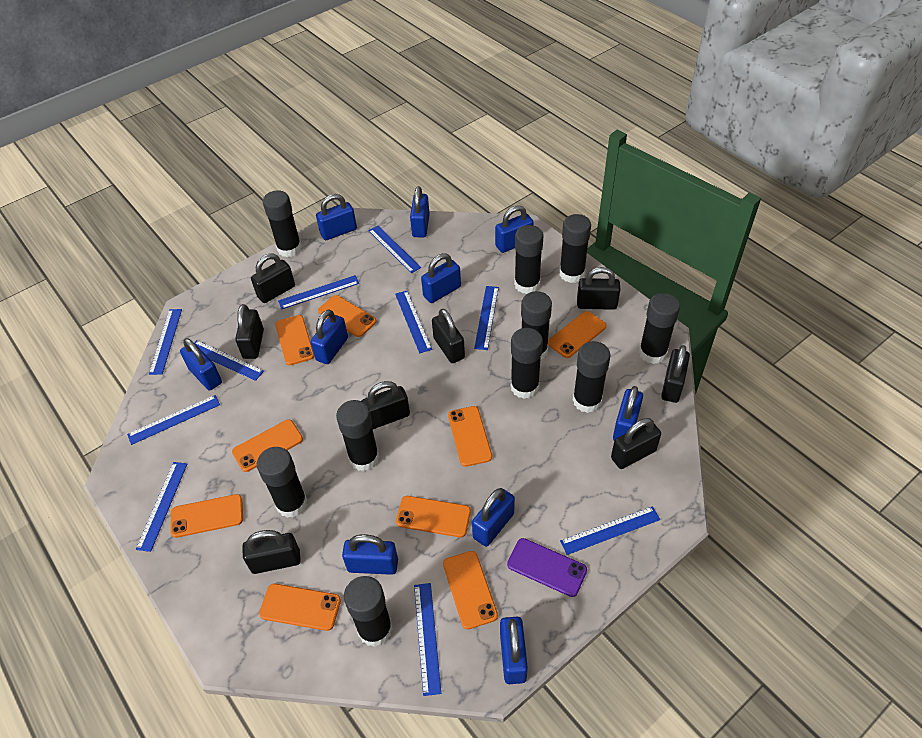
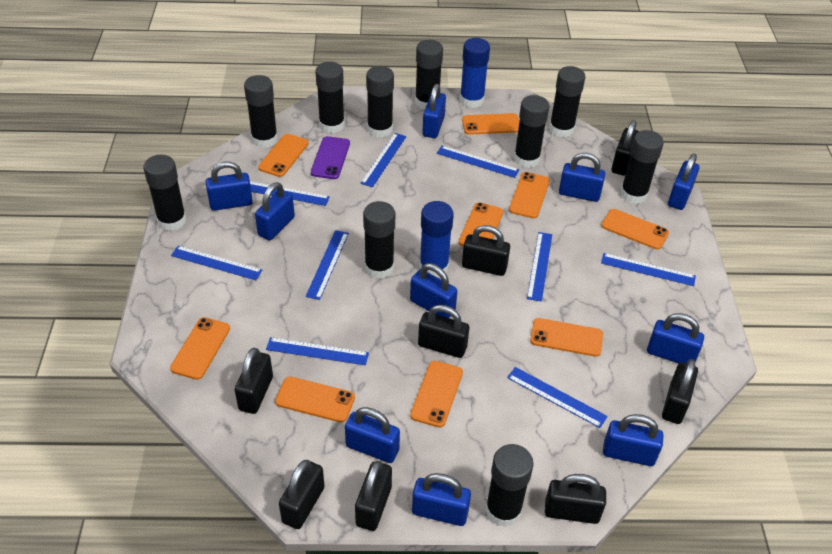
blue glue stick: 0 -> 2
blue ruler: 10 -> 9

